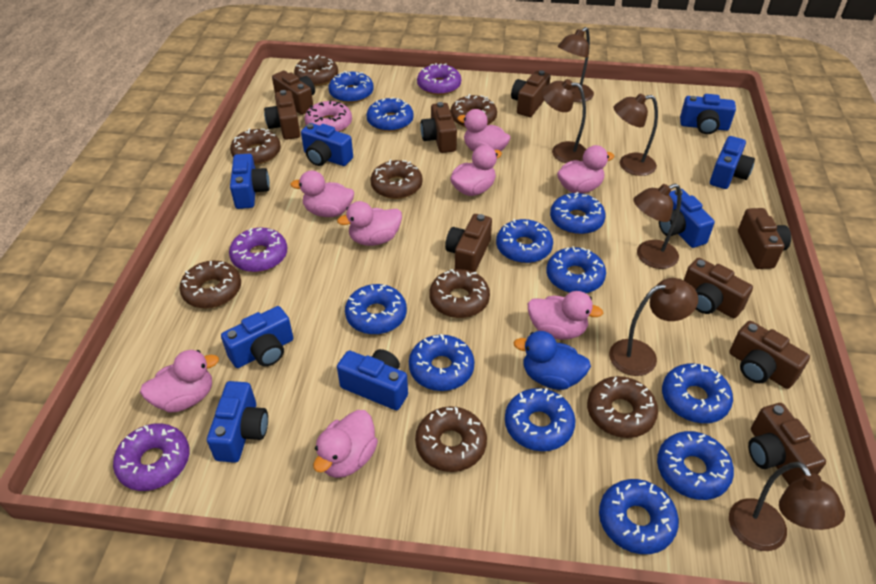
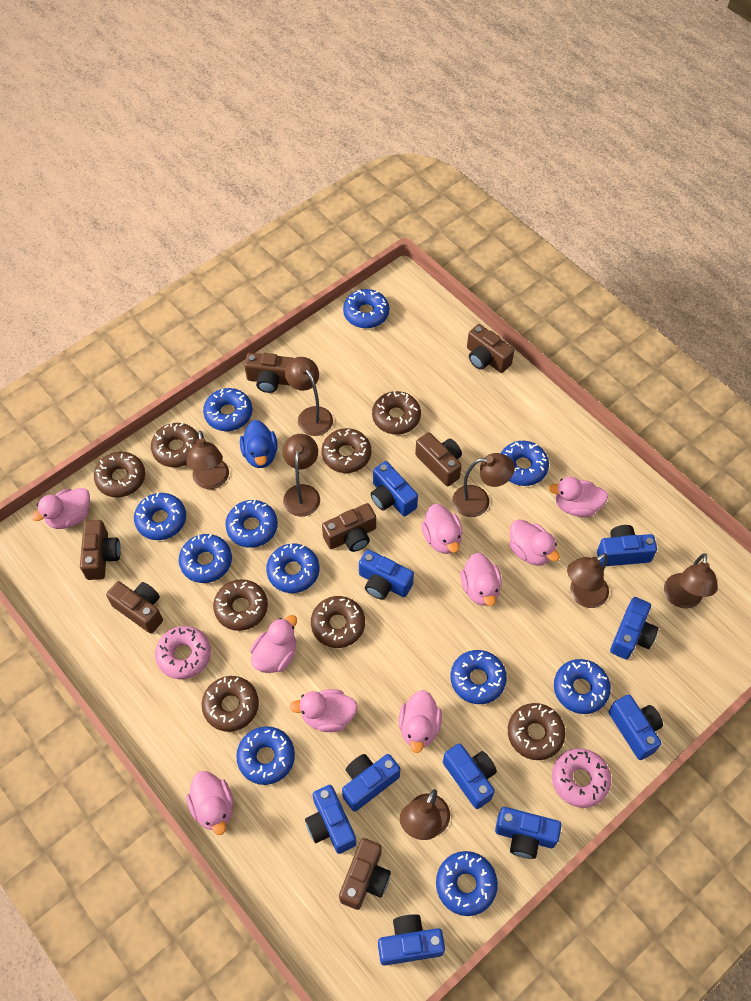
blue camera: 8 -> 10
brown camera: 9 -> 7
brown lamp: 6 -> 7
pink donut: 1 -> 2
pink duck: 8 -> 9
purple donut: 3 -> 0

